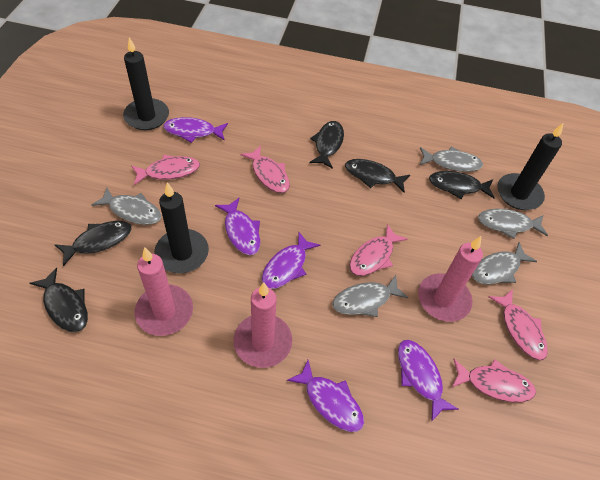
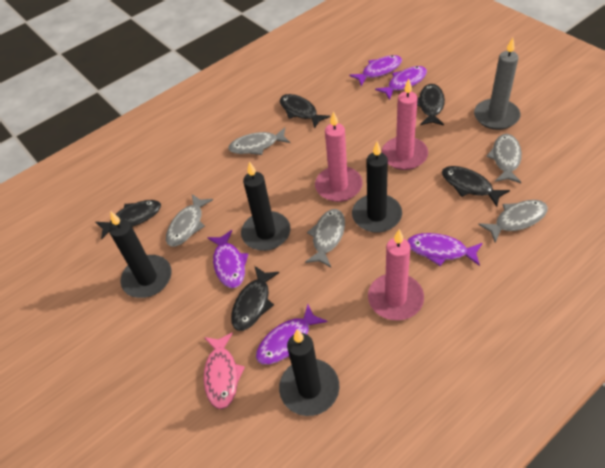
black candle: 3 -> 4
grey candle: 0 -> 1
pink fish: 5 -> 1

